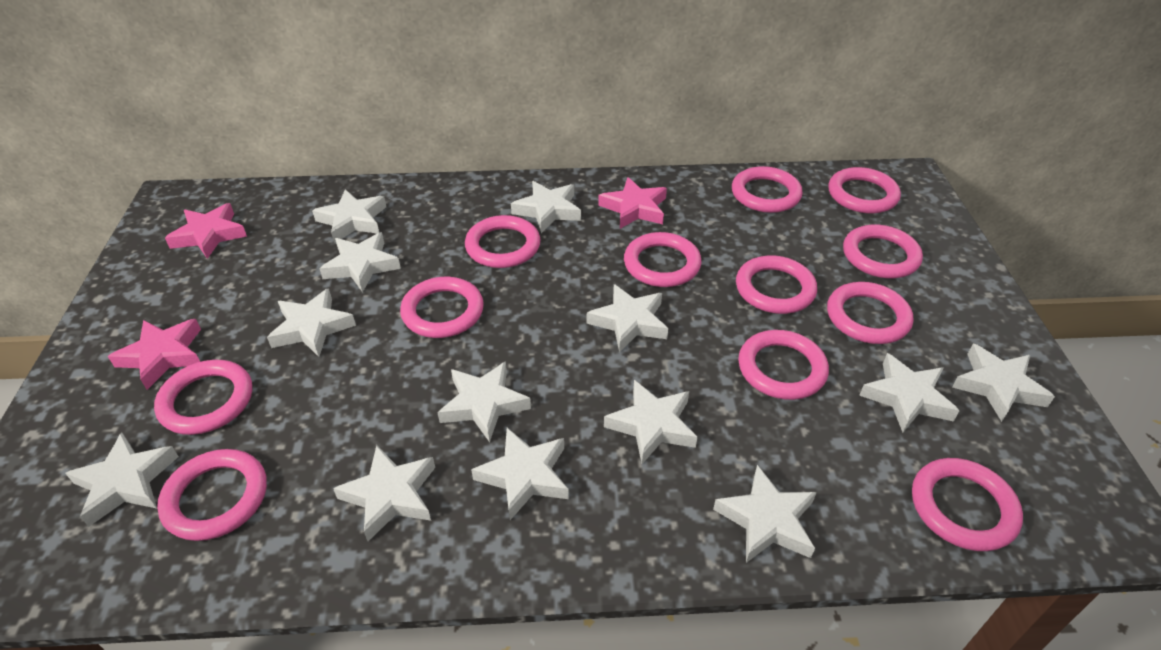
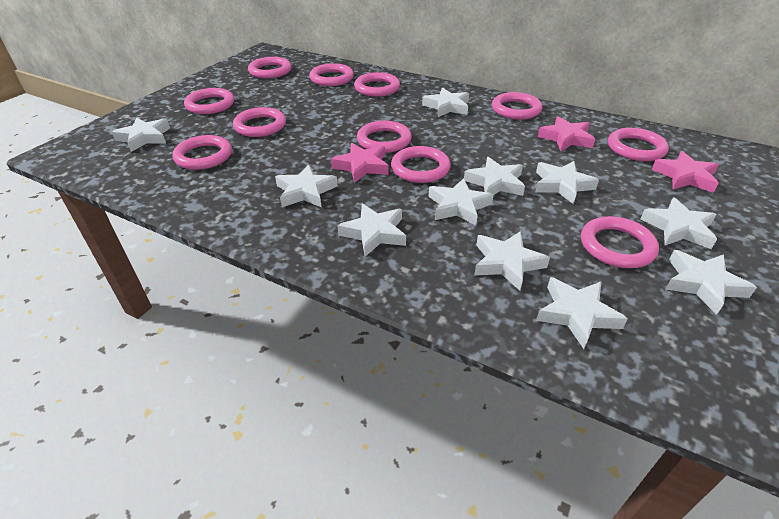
pink ring: 12 -> 11
white star: 13 -> 11

